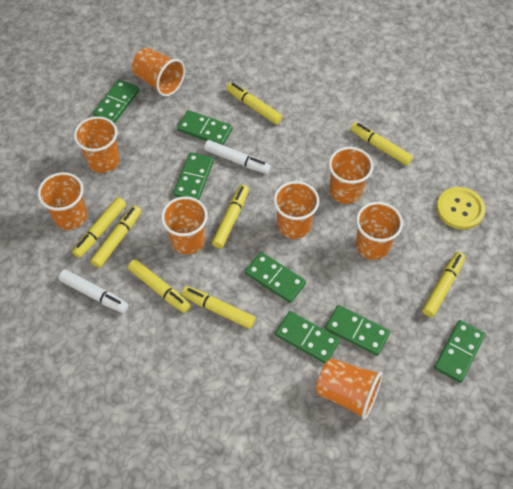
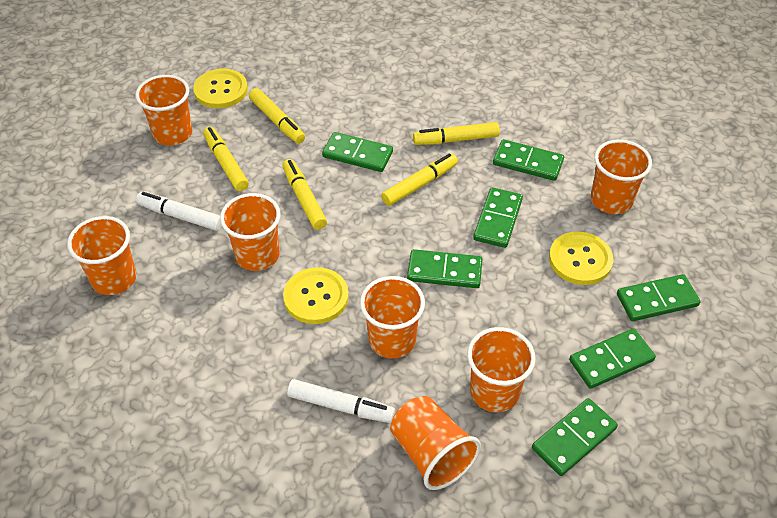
orange cup: 8 -> 7
yellow button: 1 -> 3
yellow marker: 8 -> 5

